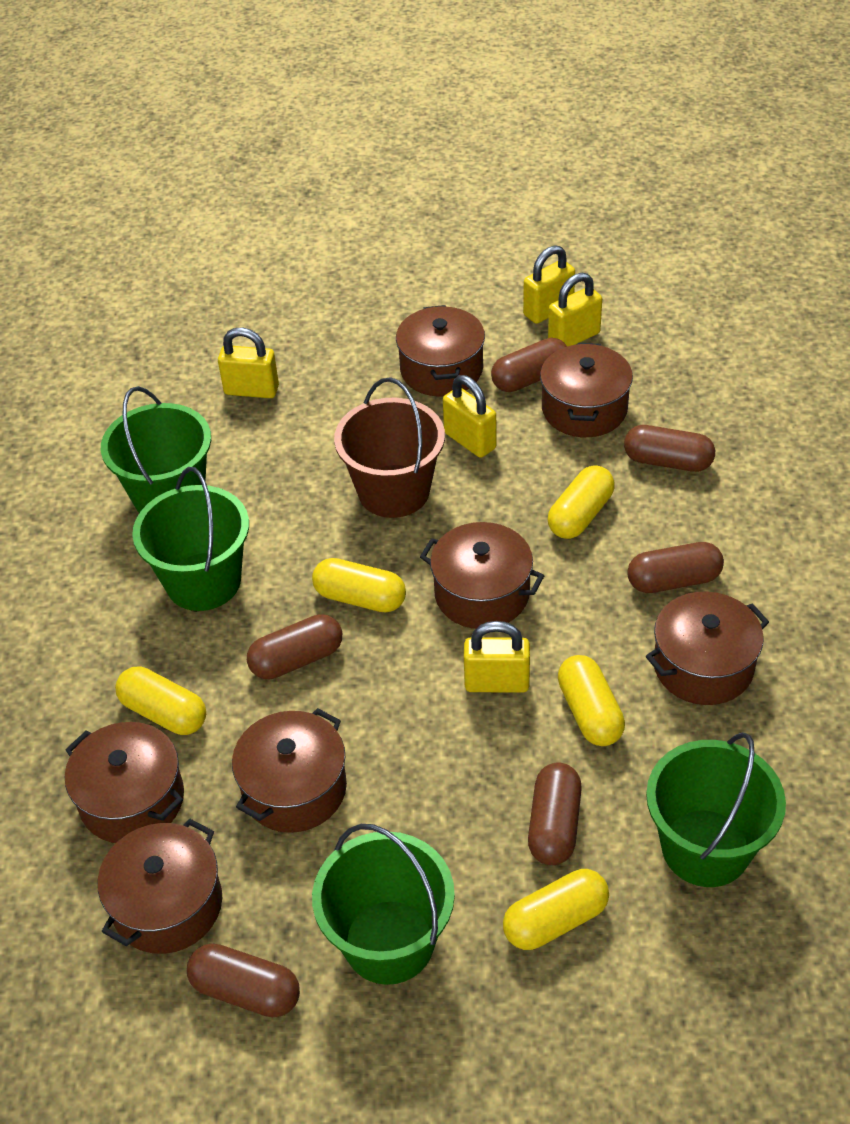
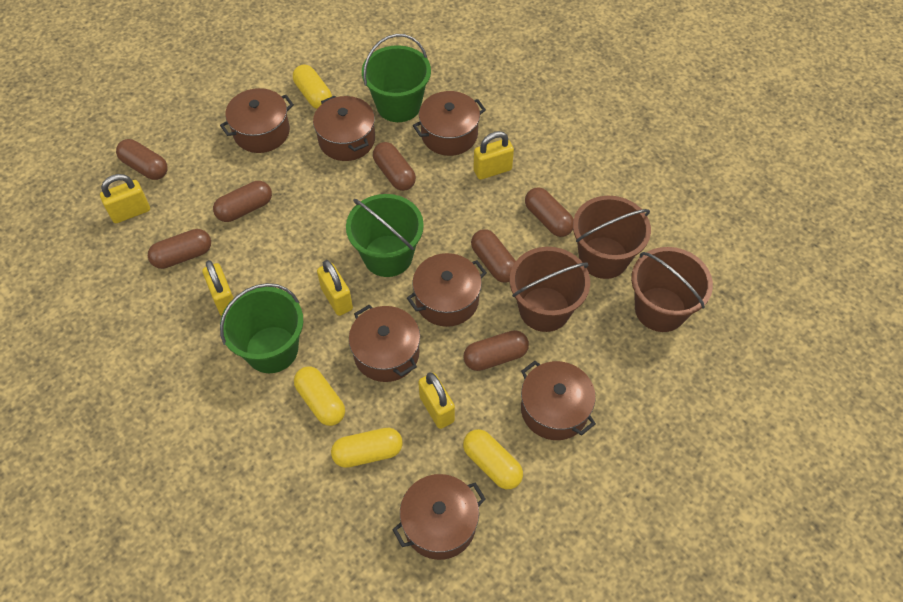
brown bucket: 1 -> 3
brown capsule: 6 -> 7
green bucket: 4 -> 3
yellow capsule: 5 -> 4

